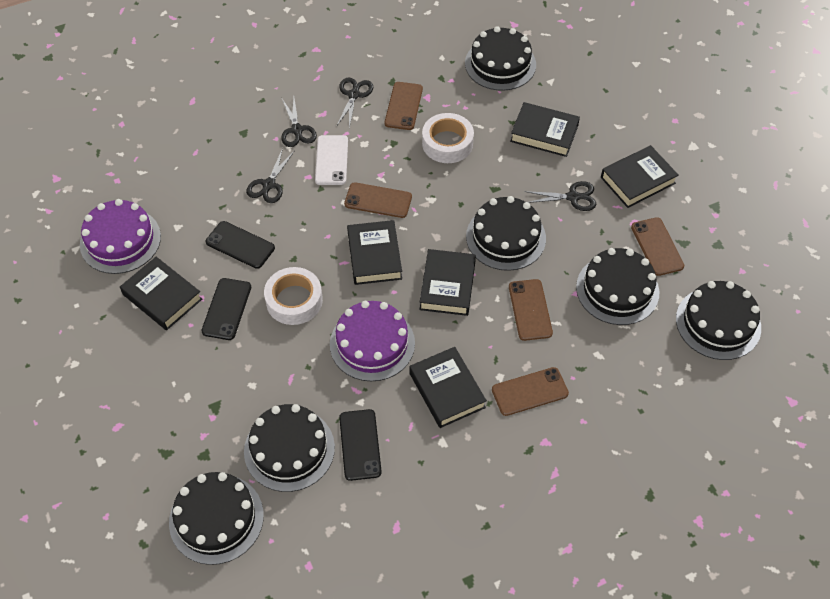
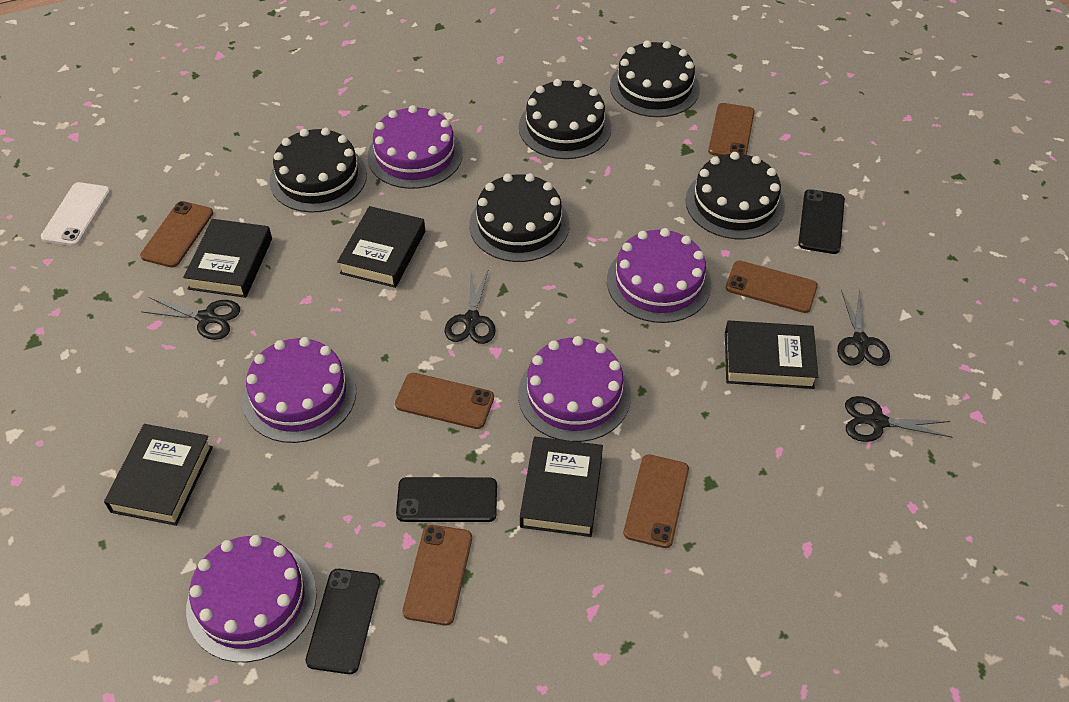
black book: 6 -> 5
black cake: 6 -> 5
brown phone: 5 -> 6
purple cake: 2 -> 5
white tape: 2 -> 0

